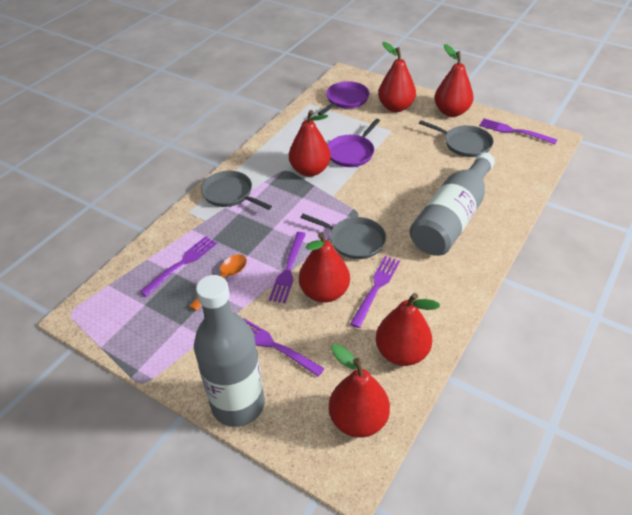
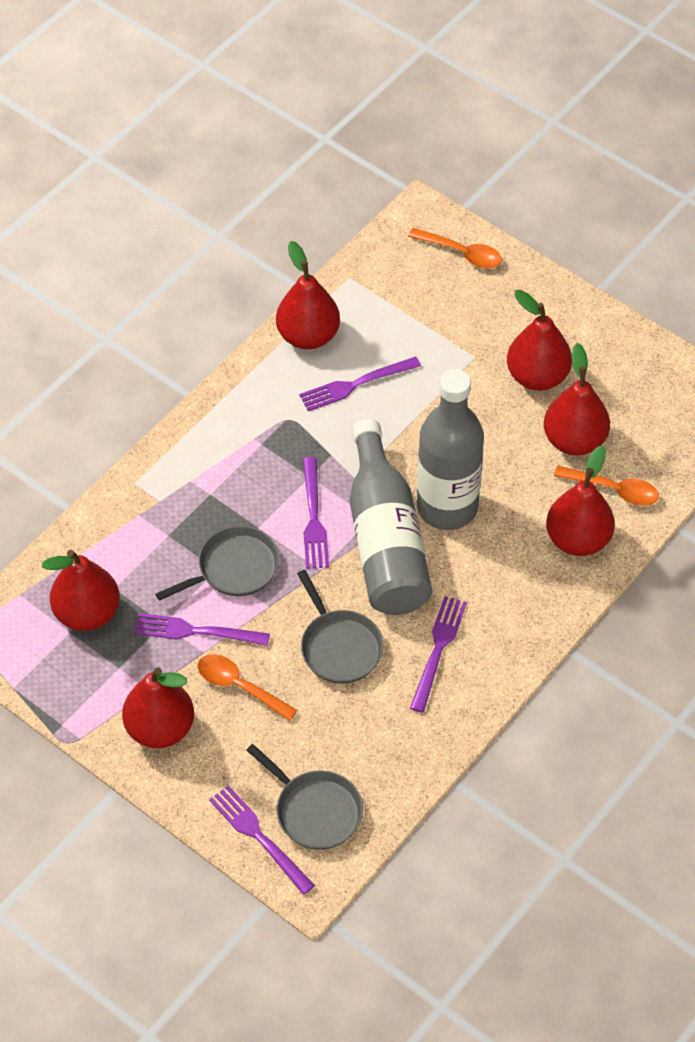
orange spoon: 1 -> 3
purple pan: 2 -> 0

